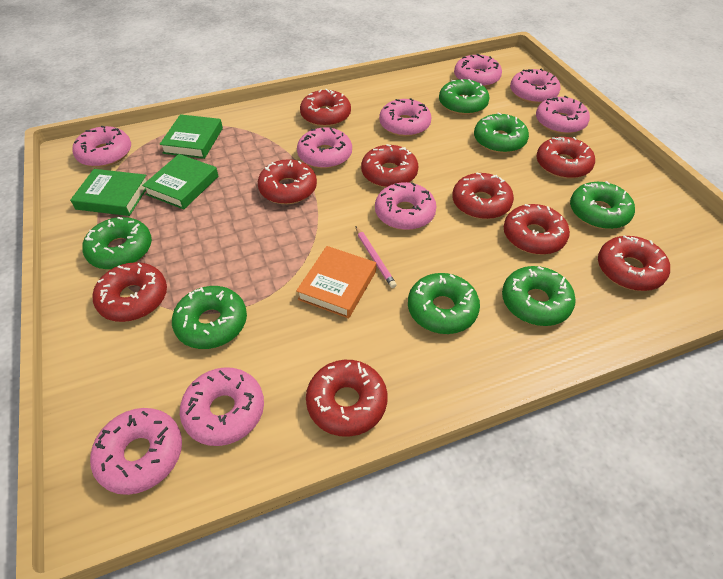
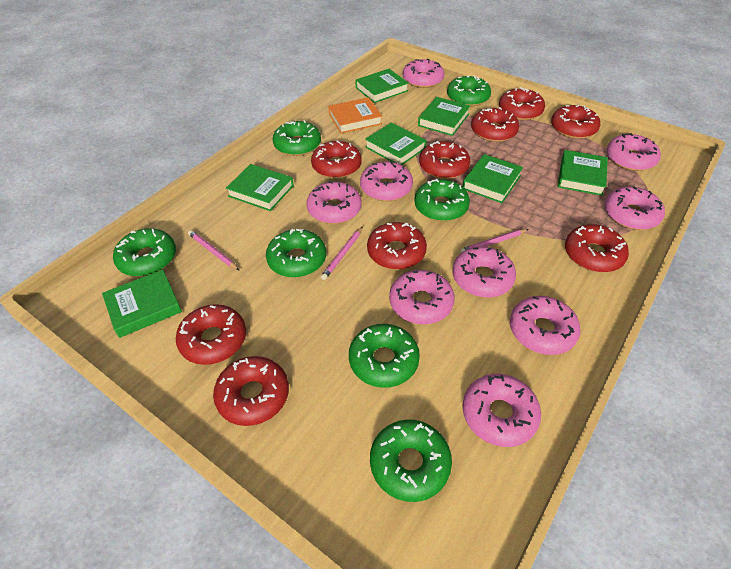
green book: 3 -> 7
pink pencil: 1 -> 3

